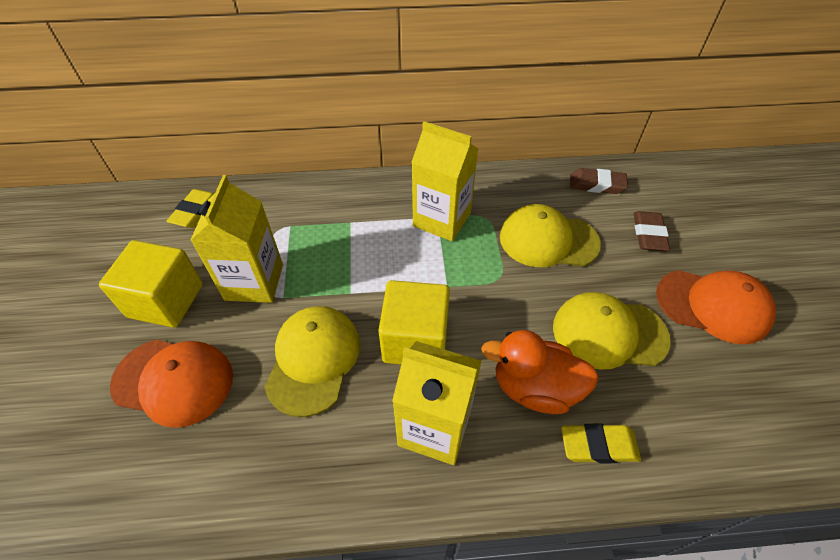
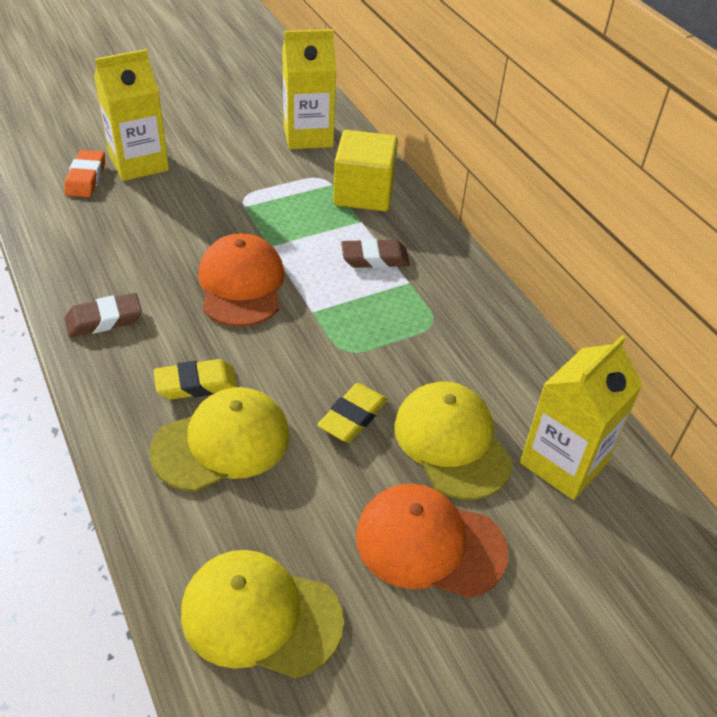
orange duck: 1 -> 0
orange eraser: 0 -> 1
yellow cube: 2 -> 1

